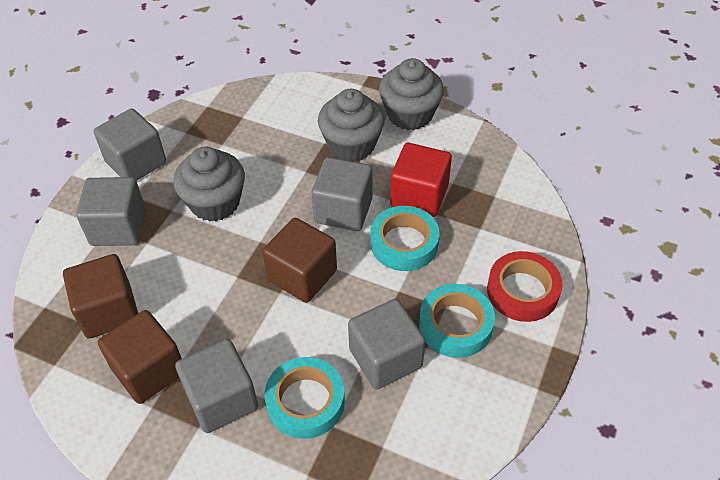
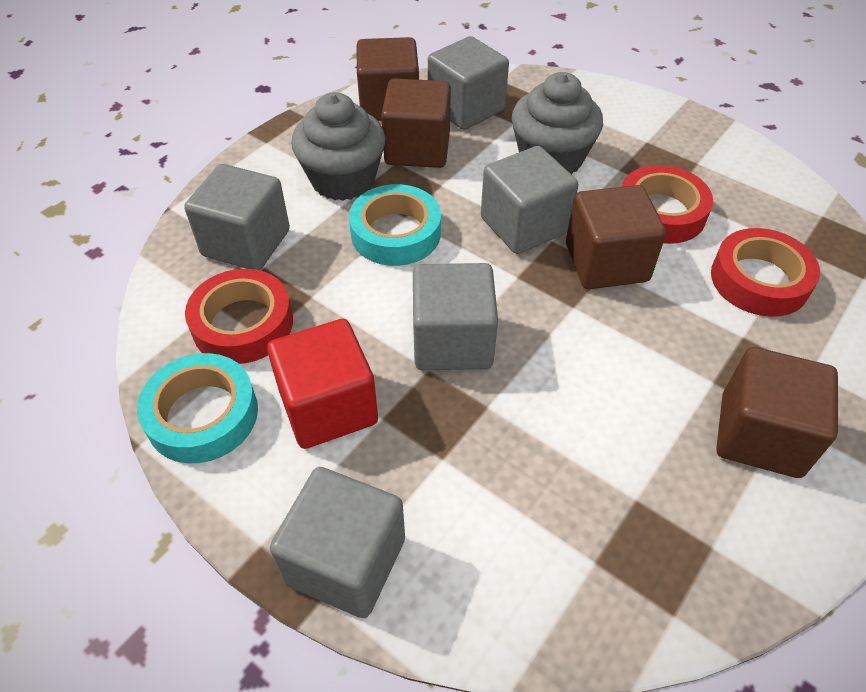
brown cube: 3 -> 4
grey cupcake: 3 -> 2
red tape: 1 -> 3
turquoise tape: 3 -> 2

